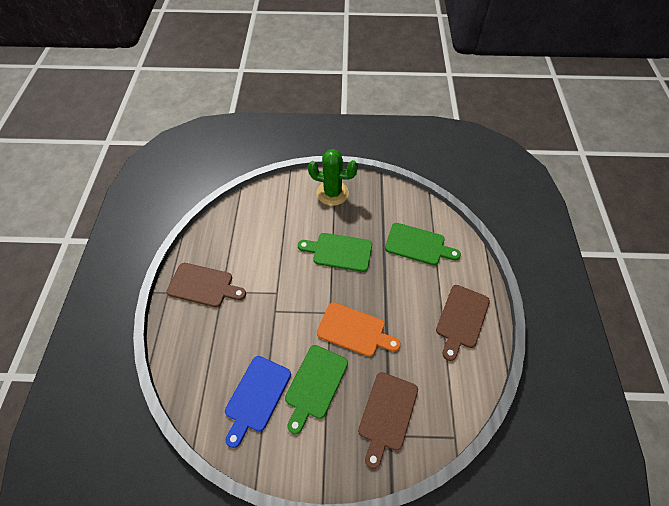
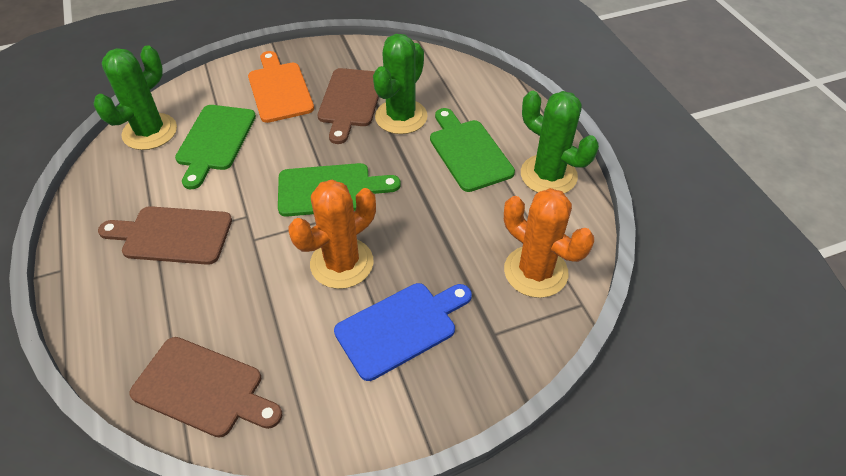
green cactus: 1 -> 3
orange cactus: 0 -> 2

